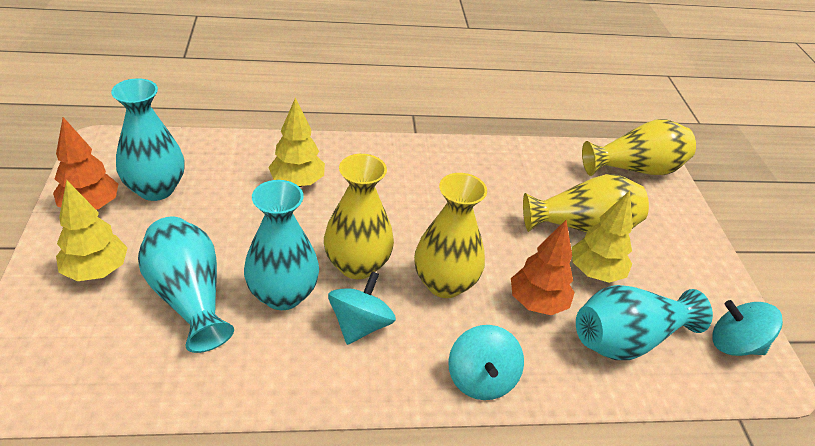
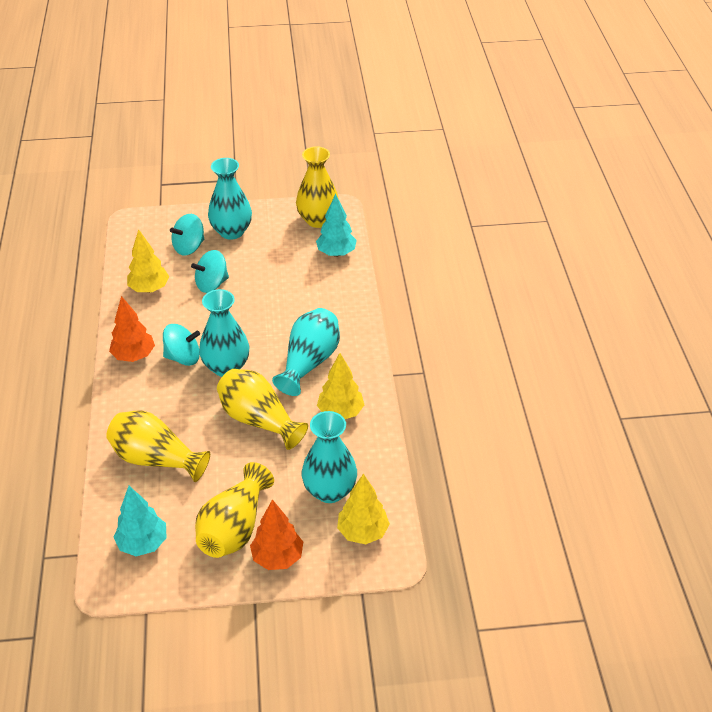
turquoise tree: 0 -> 2

